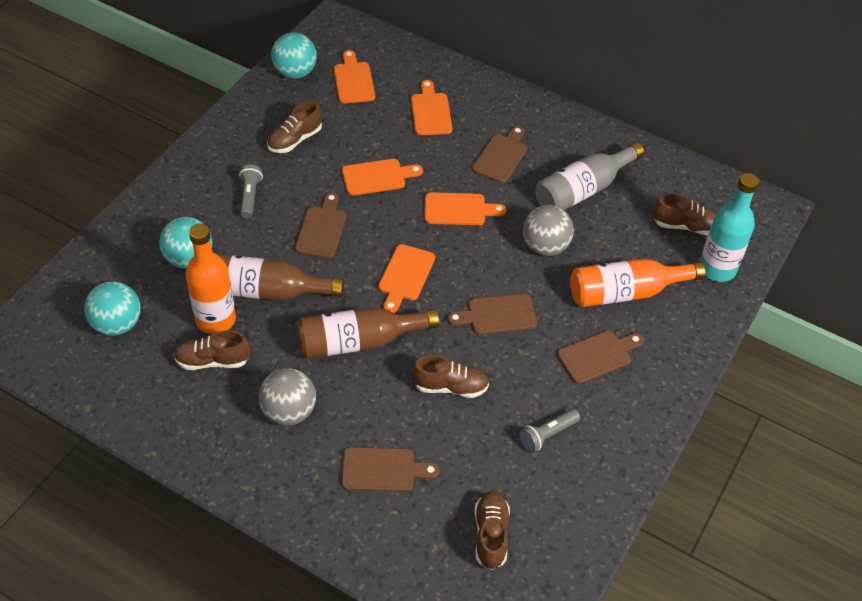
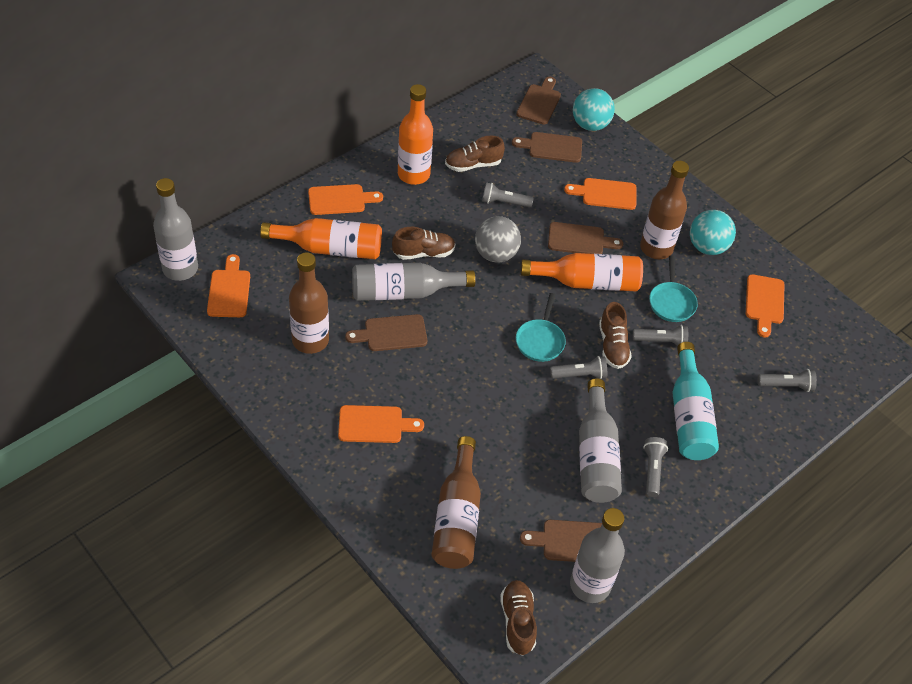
brown bottle: 2 -> 3
brown shoe: 5 -> 4
grey ball: 2 -> 1
grey bottle: 1 -> 4
grey flashlight: 2 -> 5
orange bottle: 2 -> 3
turquoise ball: 3 -> 2
turquoise pan: 0 -> 2

